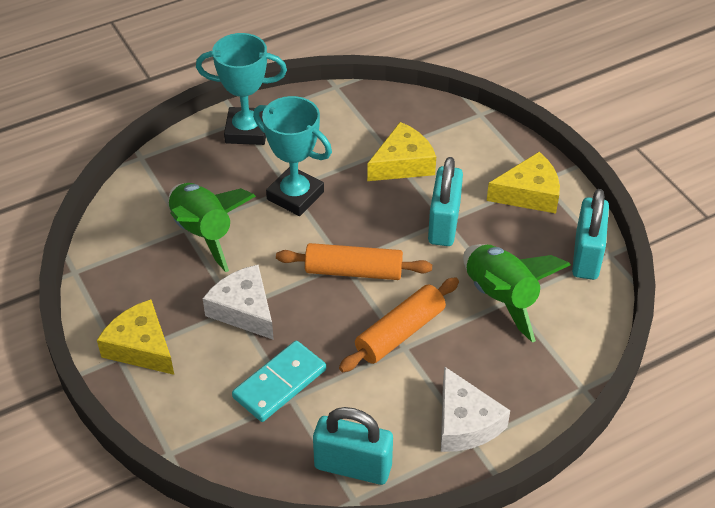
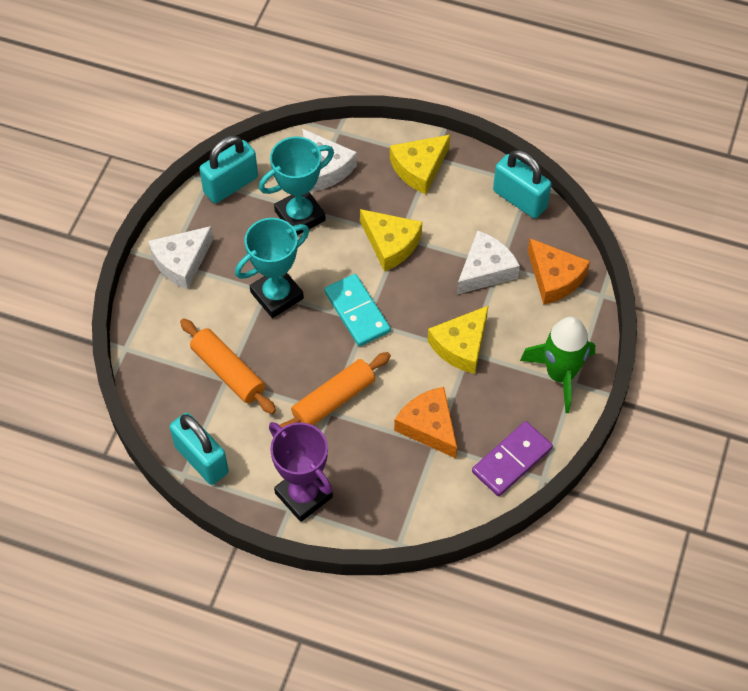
green rocket: 2 -> 1
orange cheese: 0 -> 2
purple domino: 0 -> 1
purple trophy: 0 -> 1
white cheese: 2 -> 3

